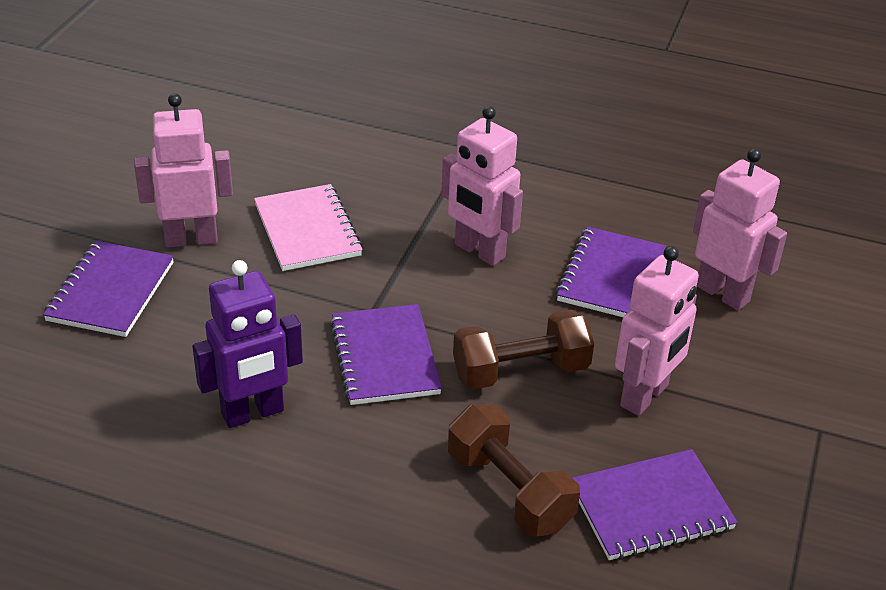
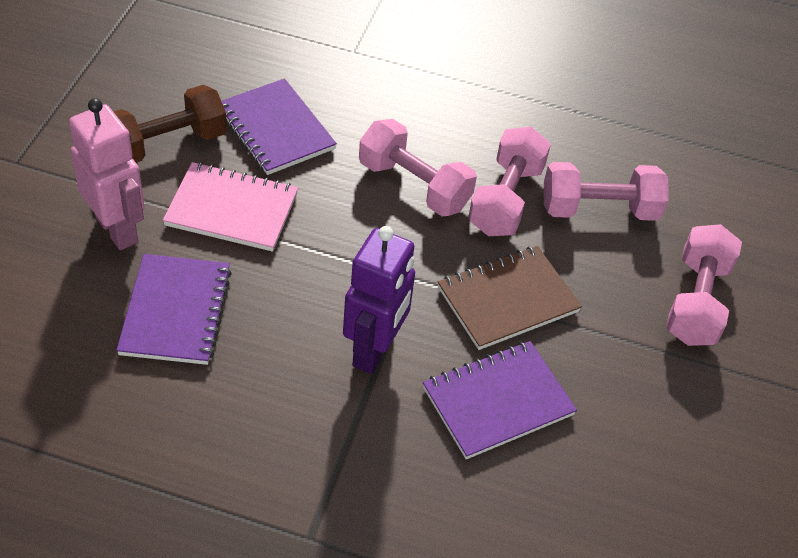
brown dumbbell: 2 -> 1
brown notebook: 0 -> 1
pink dumbbell: 0 -> 4
pink robot: 4 -> 1
purple notebook: 4 -> 3

